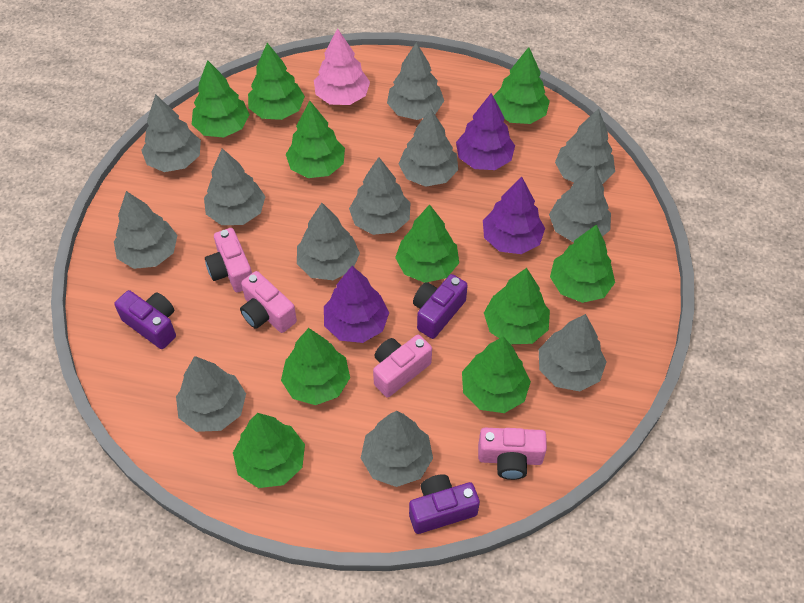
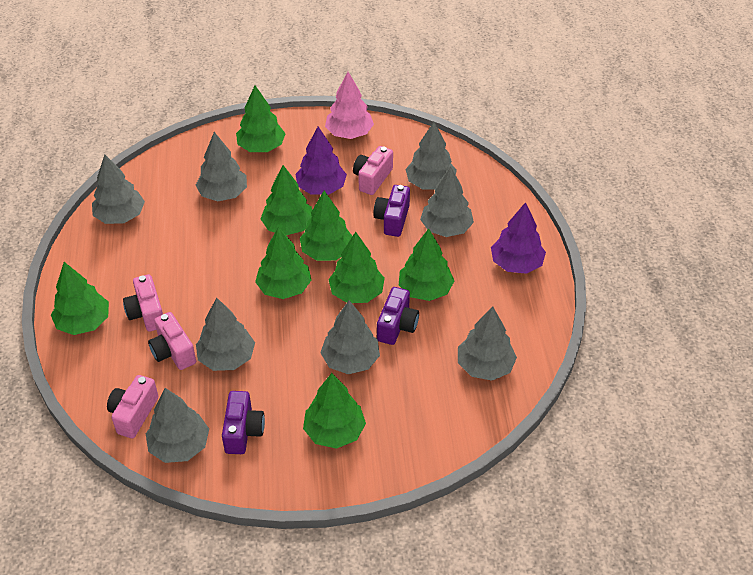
green tree: 10 -> 8
grey tree: 12 -> 8
purple tree: 3 -> 2

